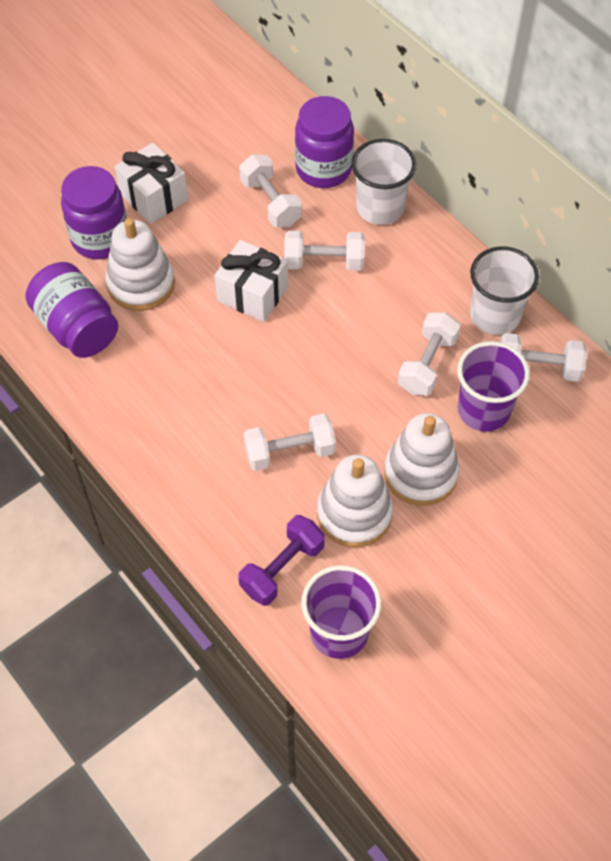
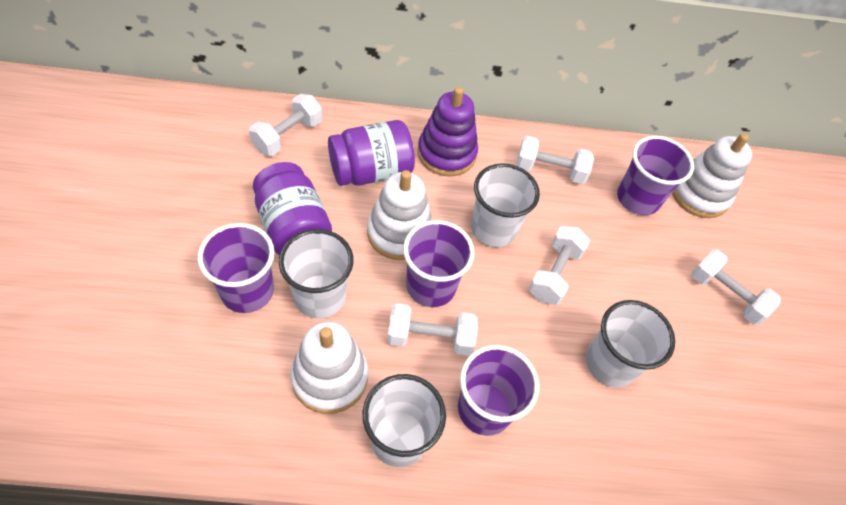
purple cup: 2 -> 4
purple dumbbell: 1 -> 0
purple jar: 3 -> 2
purple stacking toy: 0 -> 1
white cup: 2 -> 4
white gift: 2 -> 0

